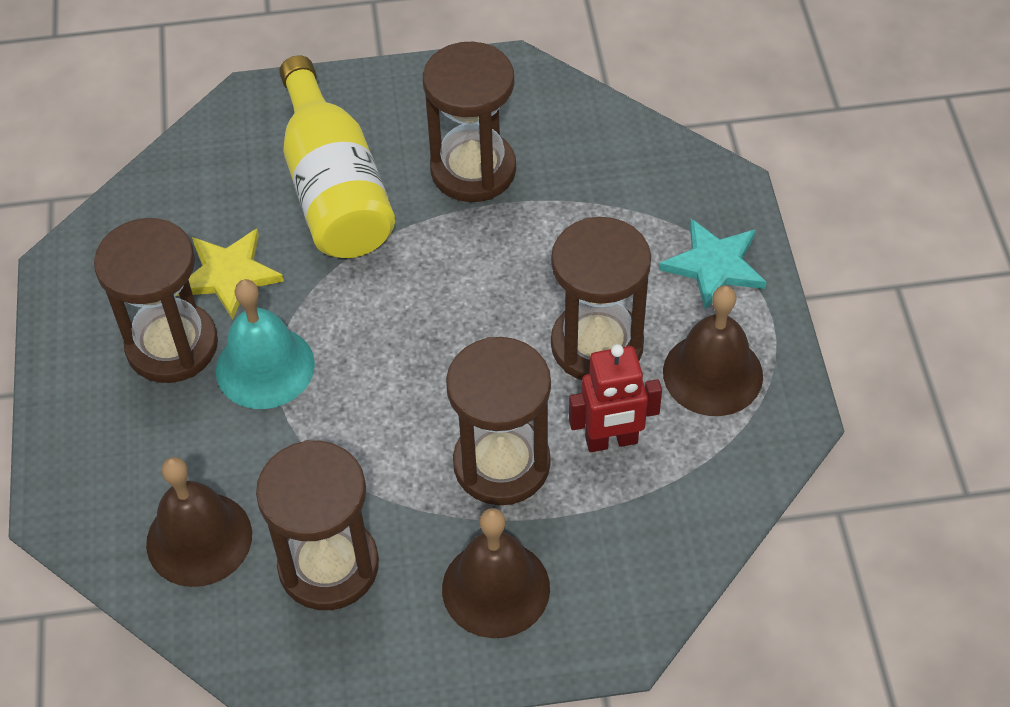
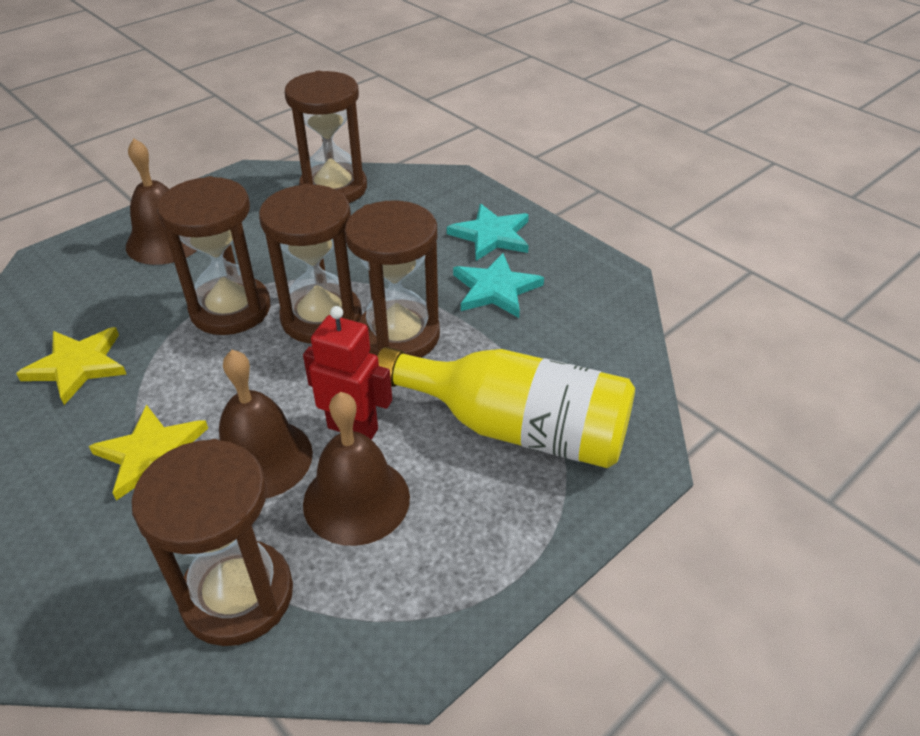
turquoise bell: 1 -> 0
turquoise star: 1 -> 2
yellow star: 1 -> 2

